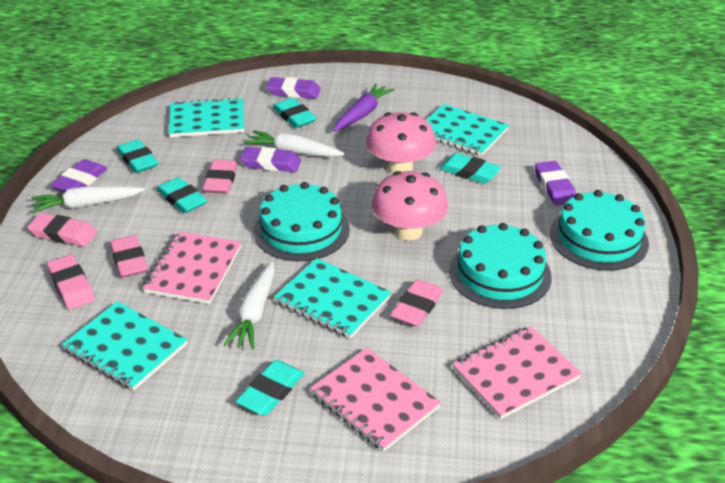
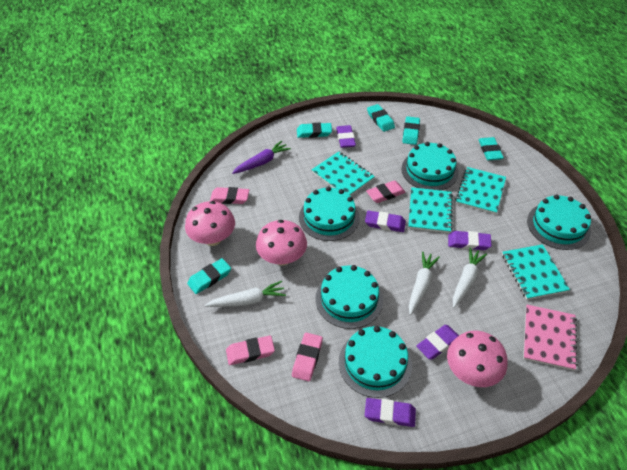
pink eraser: 5 -> 4
pink mushroom: 2 -> 3
pink notebook: 3 -> 1
purple eraser: 4 -> 5
turquoise cake: 3 -> 5

